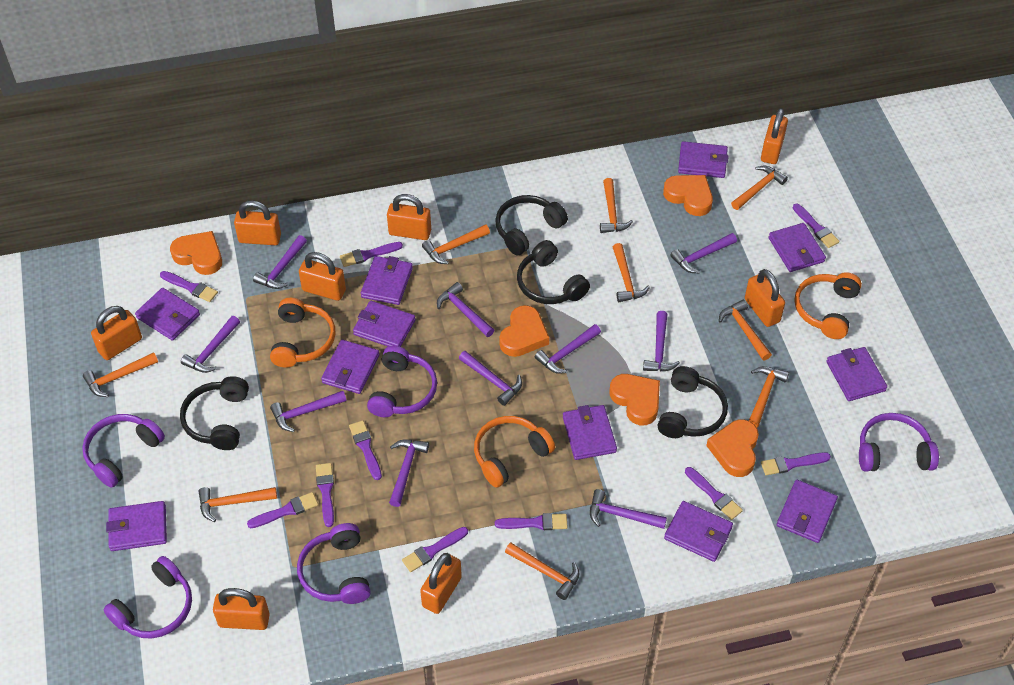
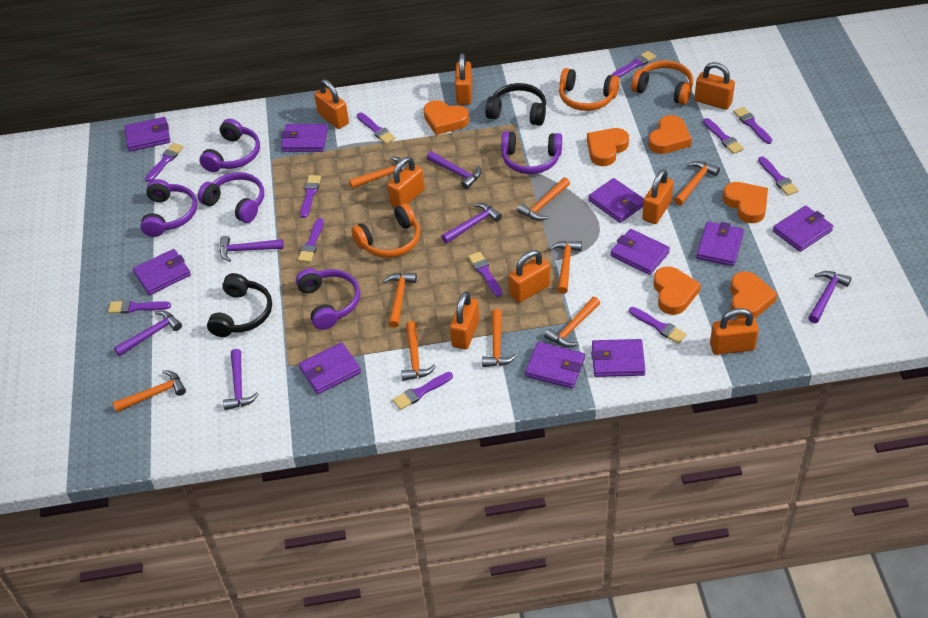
black headphones: 4 -> 2
orange heart: 5 -> 6
purple brush: 10 -> 12
purple hammer: 10 -> 6
purple wallet: 11 -> 10

